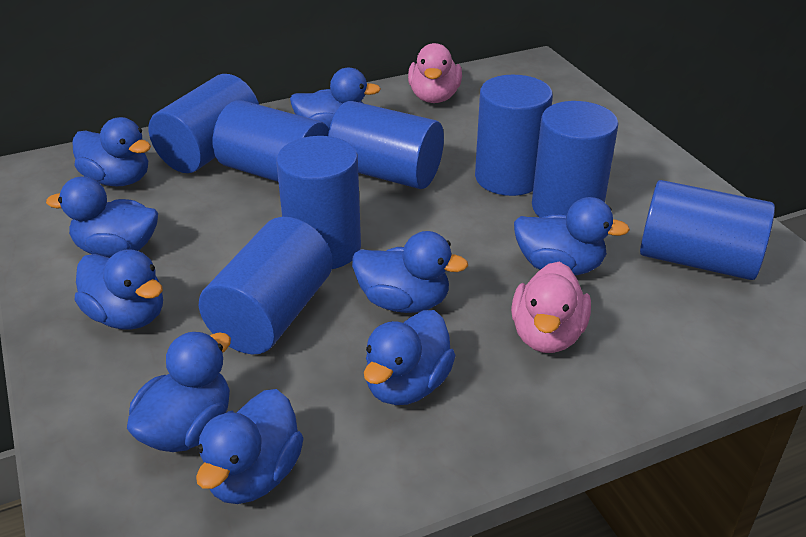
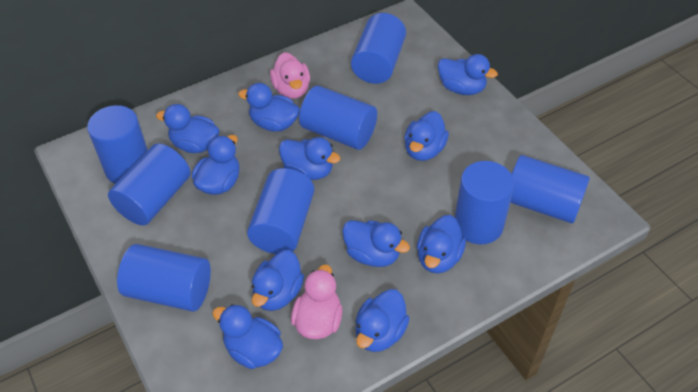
blue duck: 9 -> 11

